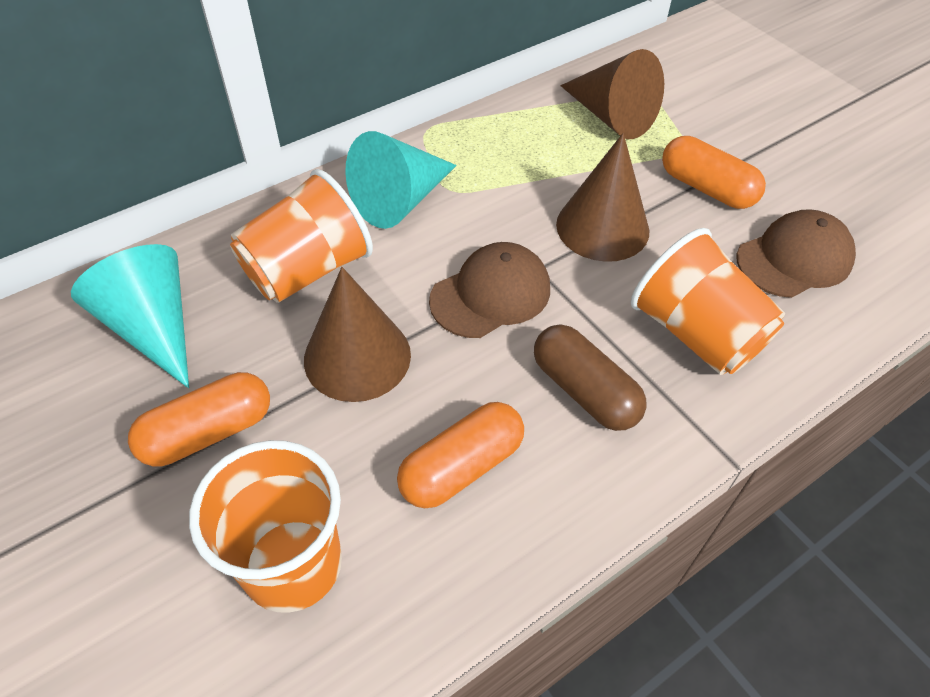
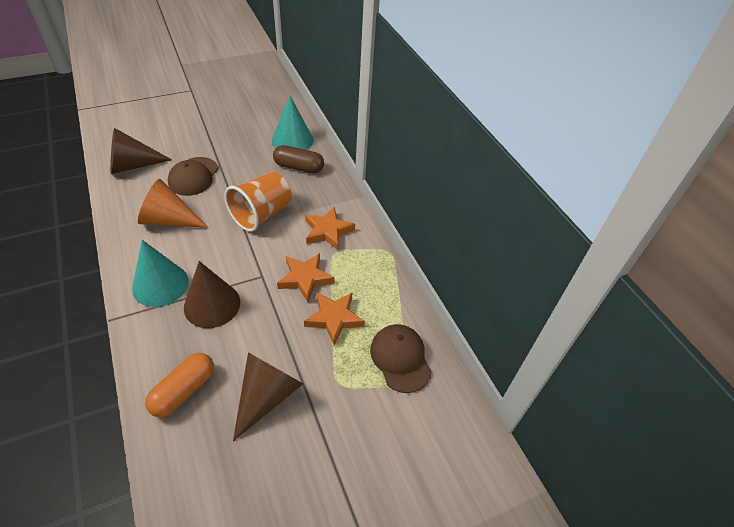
orange capsule: 3 -> 1
orange cone: 0 -> 1
orange cup: 3 -> 1
orange star: 0 -> 3

